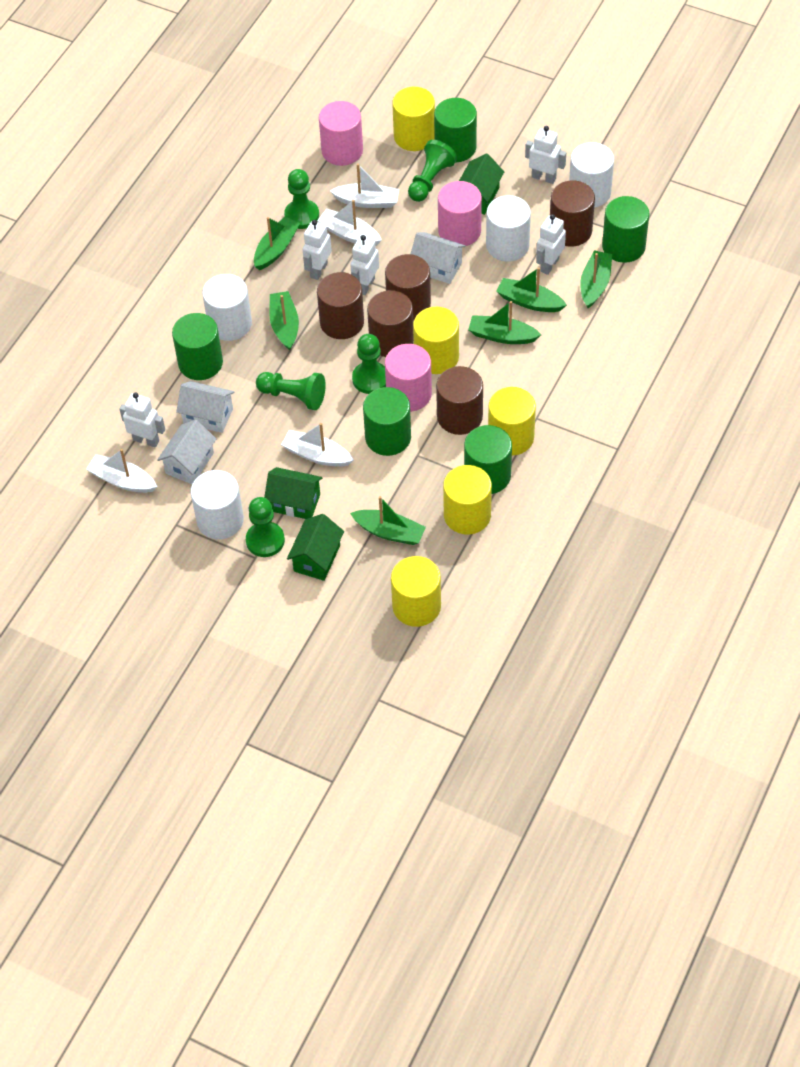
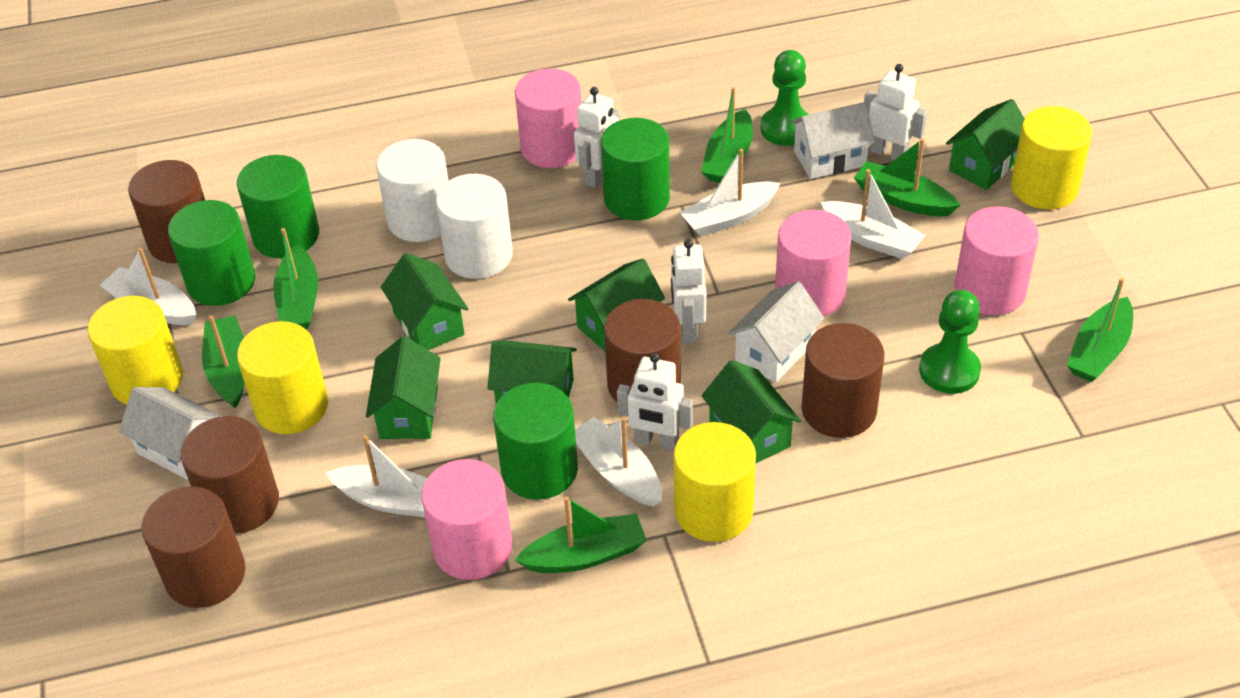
green cylinder: 5 -> 4
green house: 3 -> 6
green pawn: 5 -> 2
pink cylinder: 3 -> 4
white boat: 4 -> 5
white cylinder: 4 -> 2
white robot: 5 -> 4
yellow cylinder: 5 -> 4

